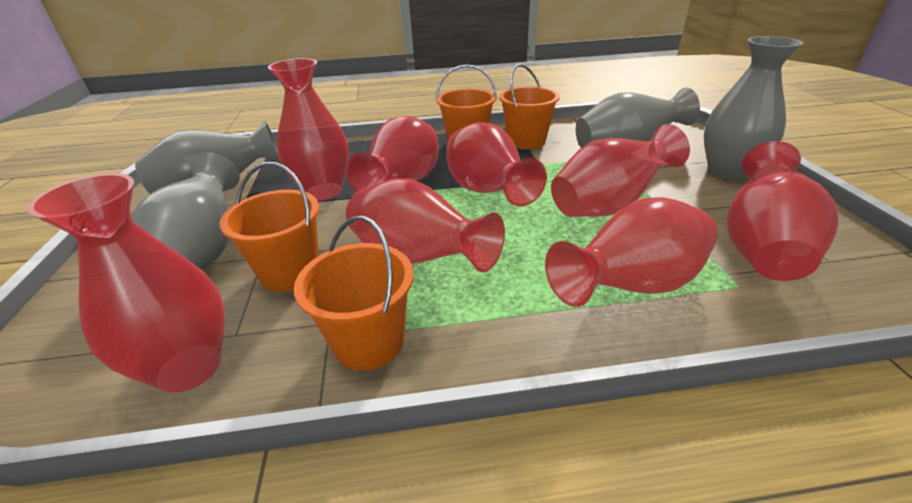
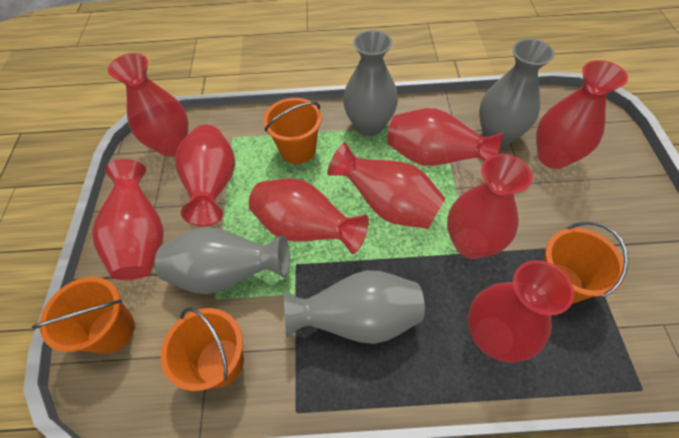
red vase: 8 -> 9

